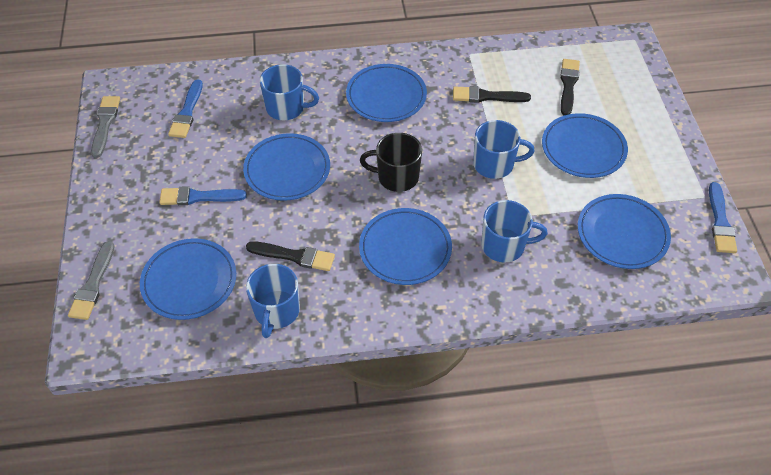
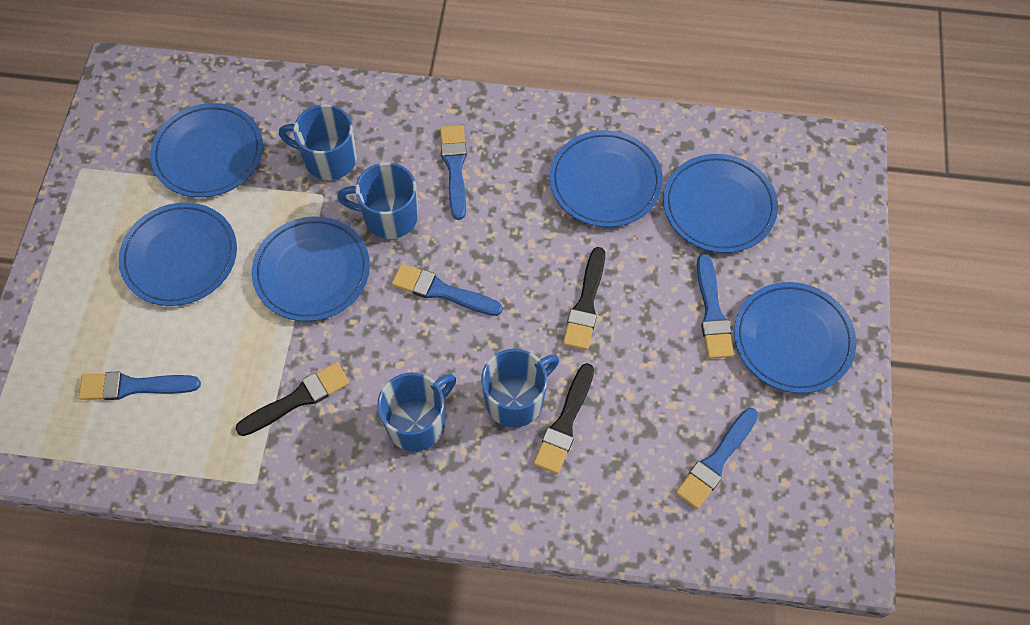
black mug: 1 -> 0
blue brush: 3 -> 5
grey brush: 2 -> 0

